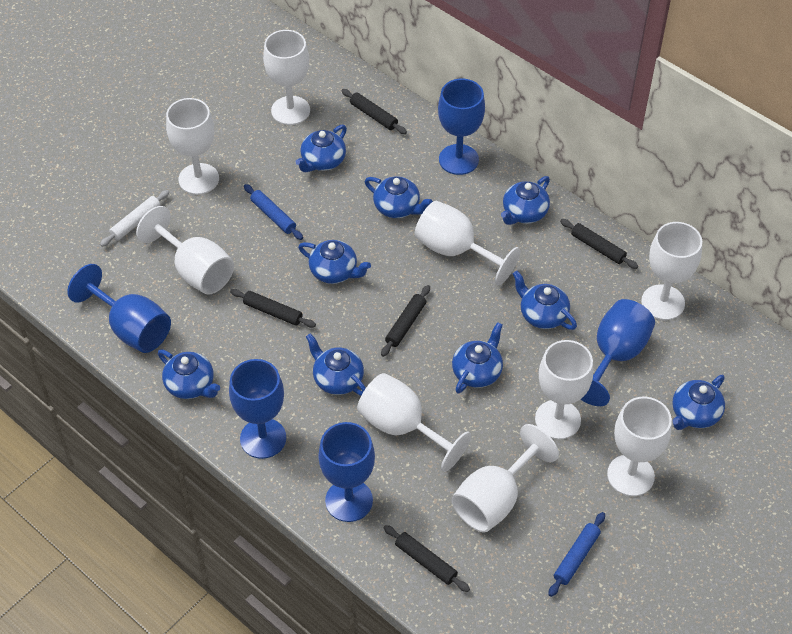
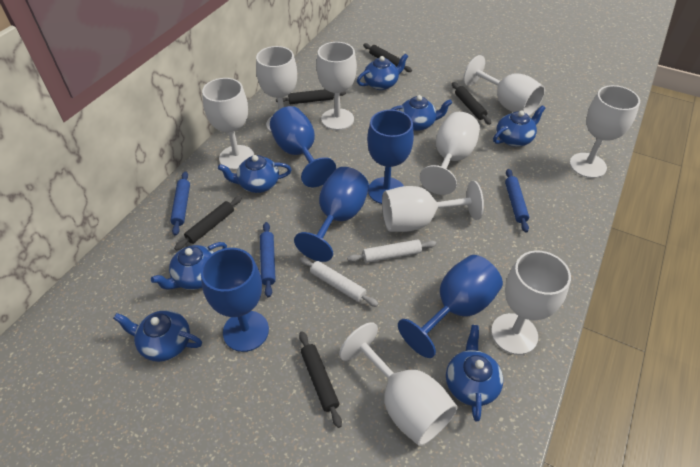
blue rolling pin: 2 -> 3
blue teapot: 9 -> 7
white rolling pin: 1 -> 2

